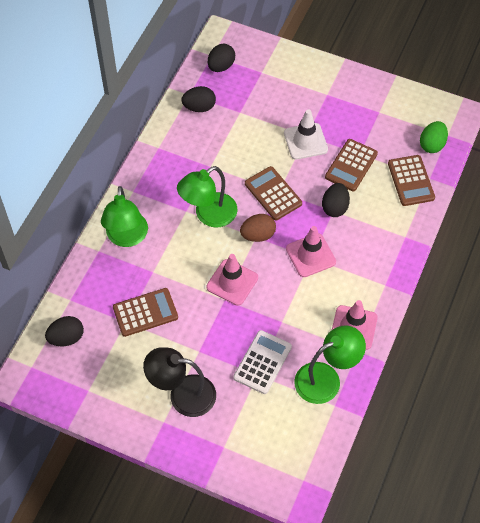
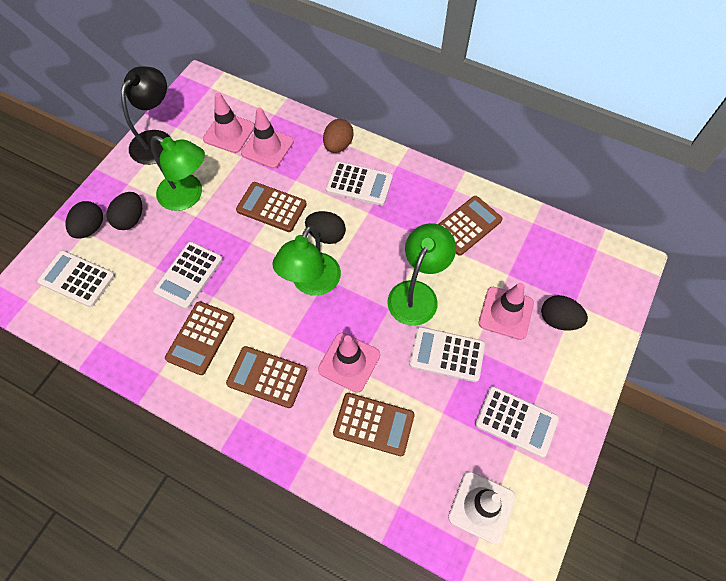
brown calculator: 4 -> 5
green egg: 1 -> 0
pink traffic cone: 3 -> 4
white calculator: 1 -> 5

